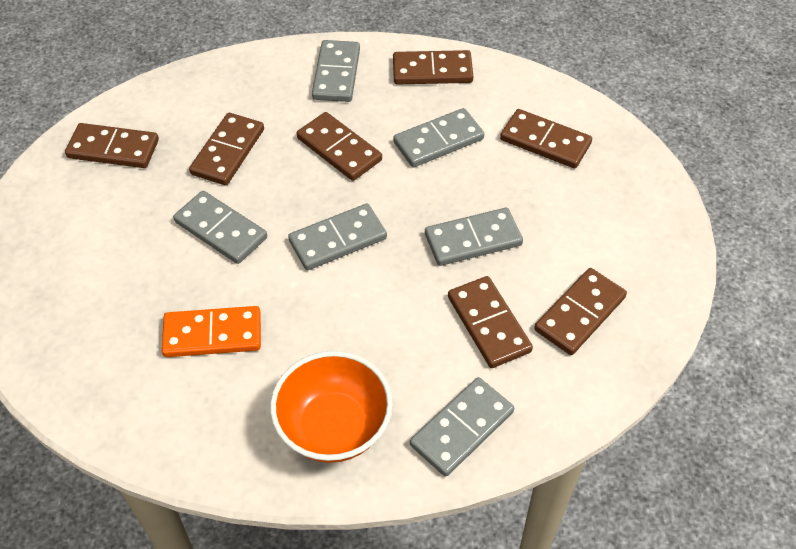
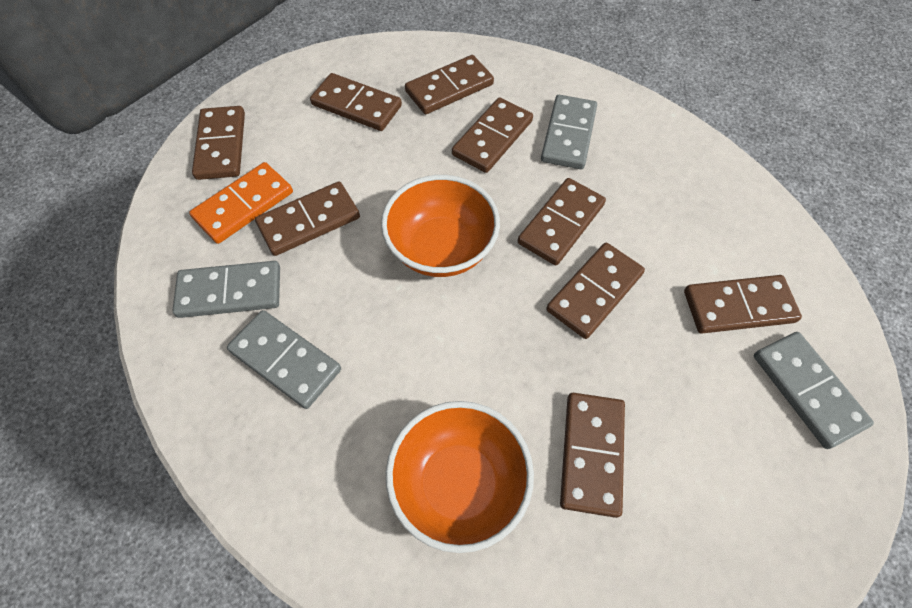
brown domino: 7 -> 9
grey domino: 6 -> 4
orange bowl: 1 -> 2

